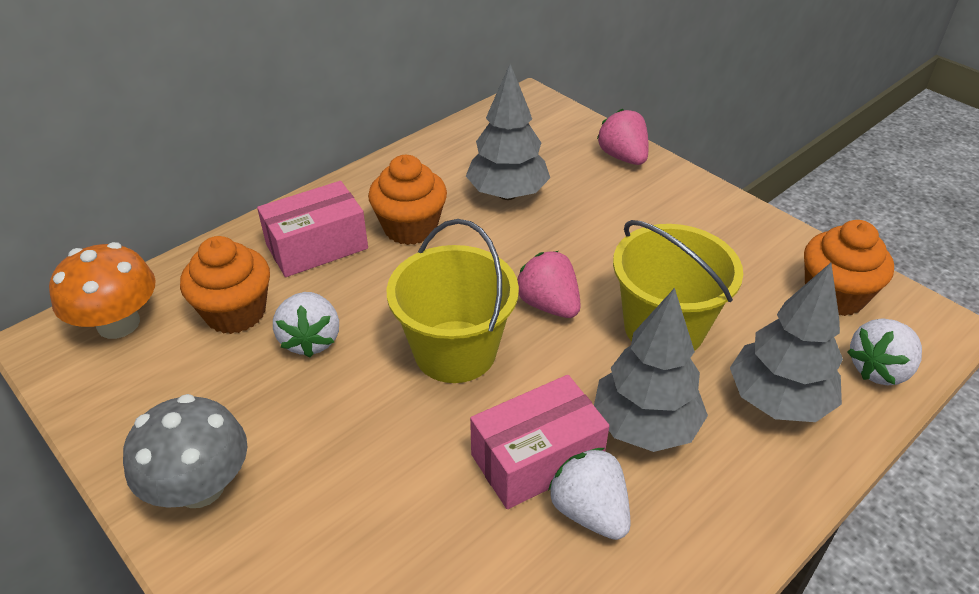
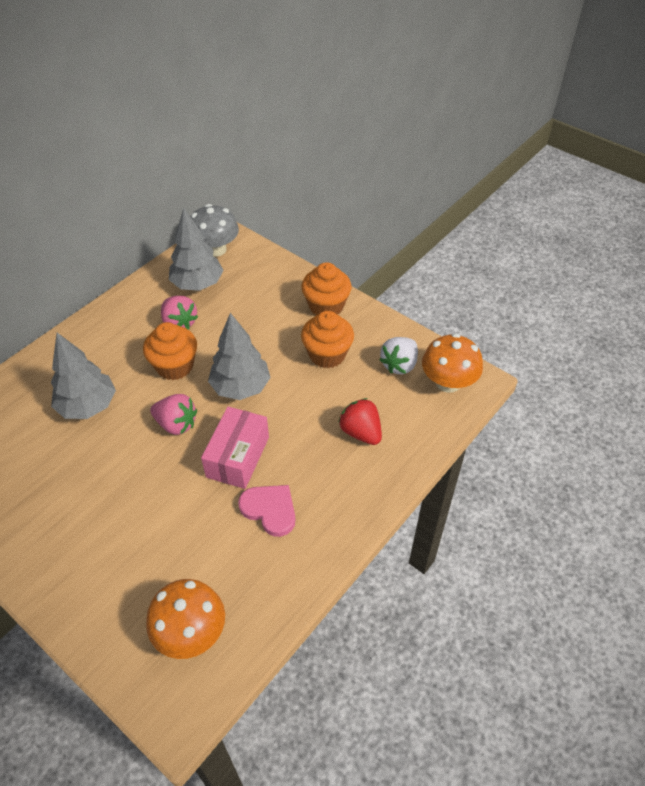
orange mushroom: 1 -> 2
pink box: 2 -> 1
pink heart: 0 -> 1
red strawberry: 0 -> 1
white strawberry: 3 -> 1
yellow bucket: 2 -> 0

